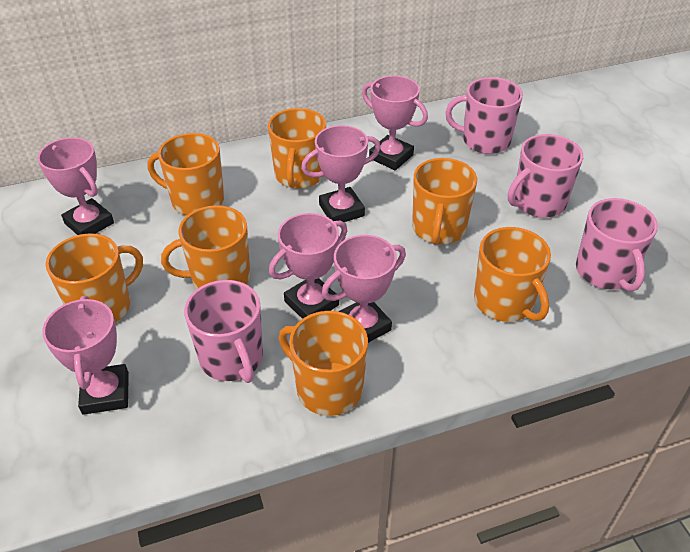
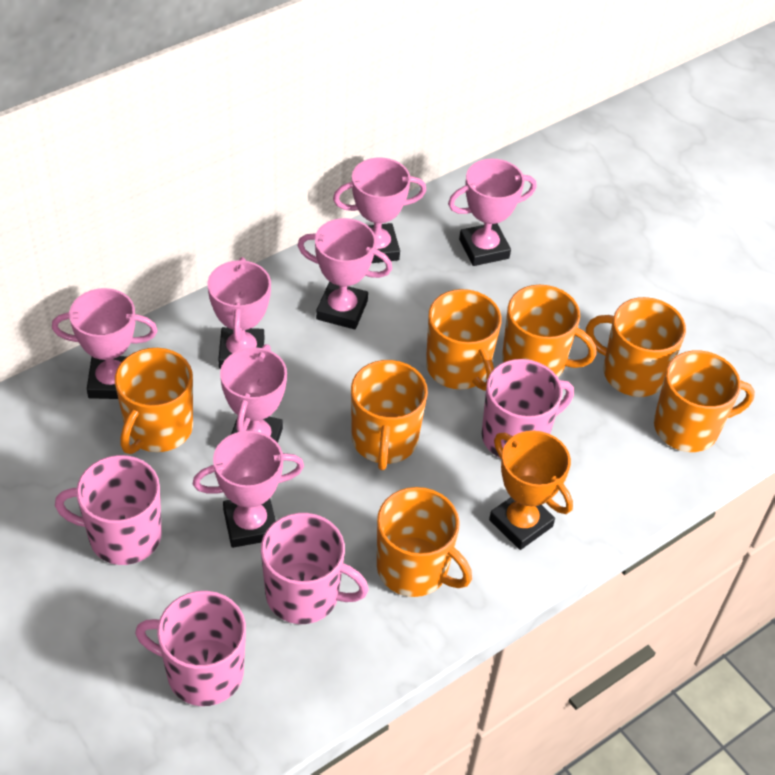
orange trophy: 0 -> 1
pink trophy: 6 -> 7

